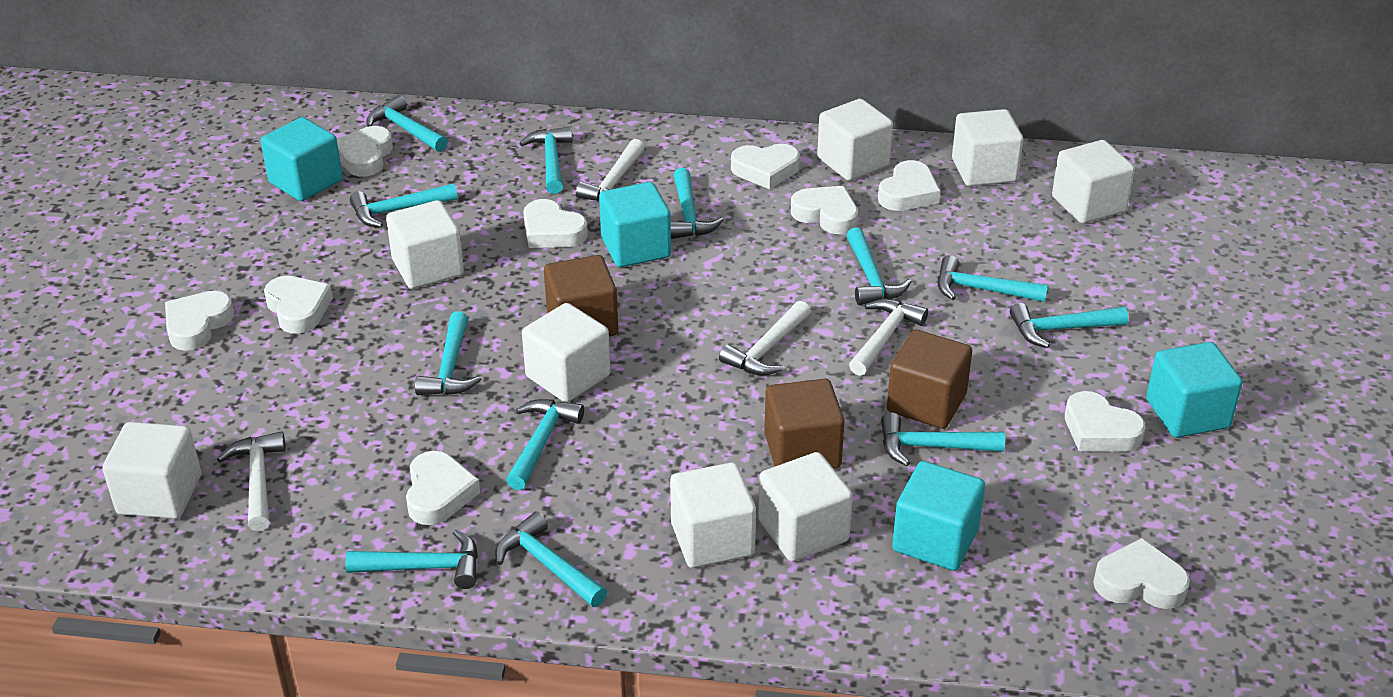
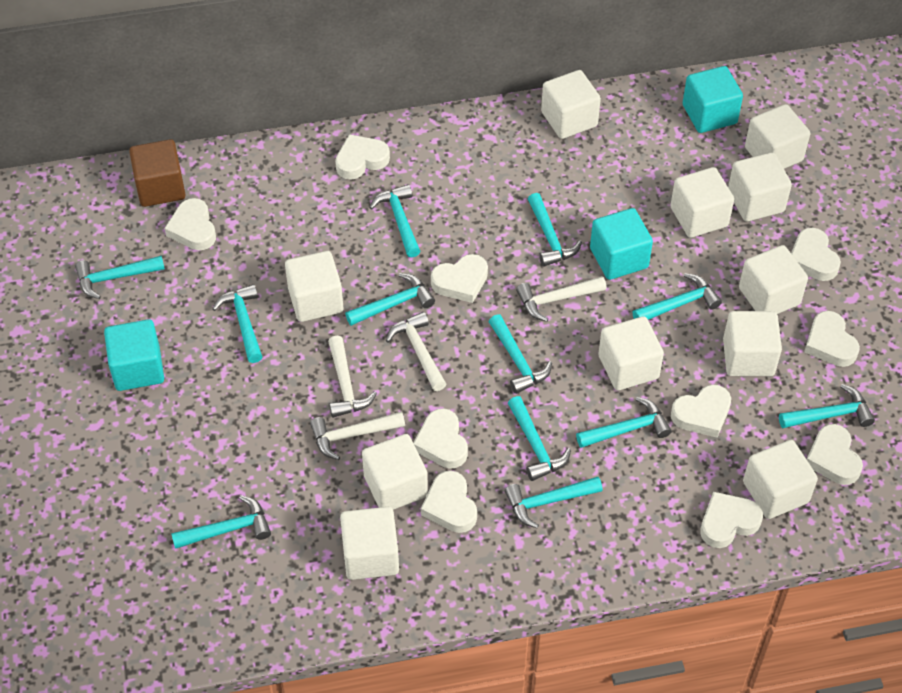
brown cube: 3 -> 1
turquoise cube: 4 -> 3
white cube: 8 -> 11

